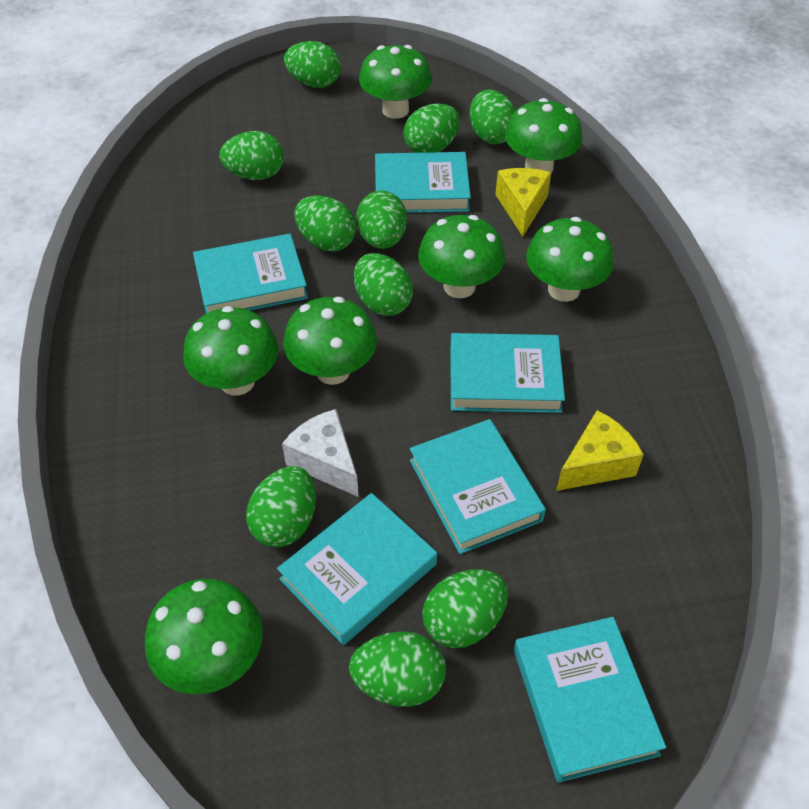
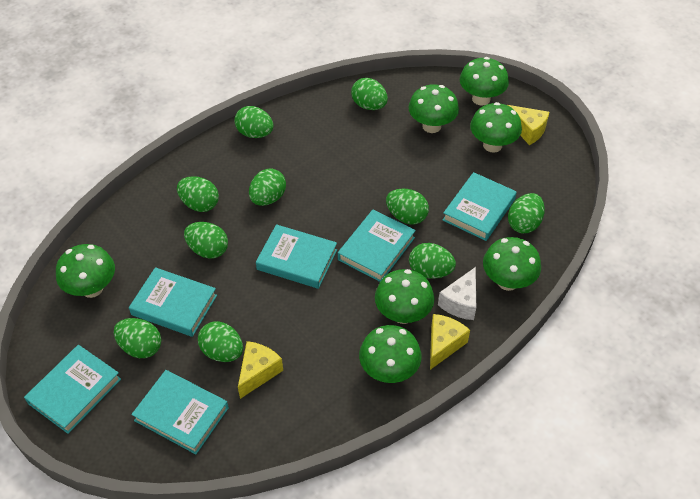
yellow cheese: 2 -> 3

